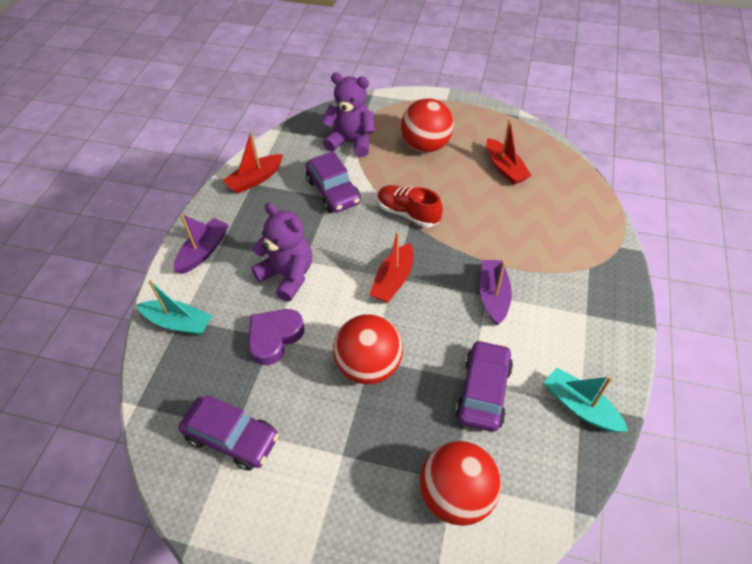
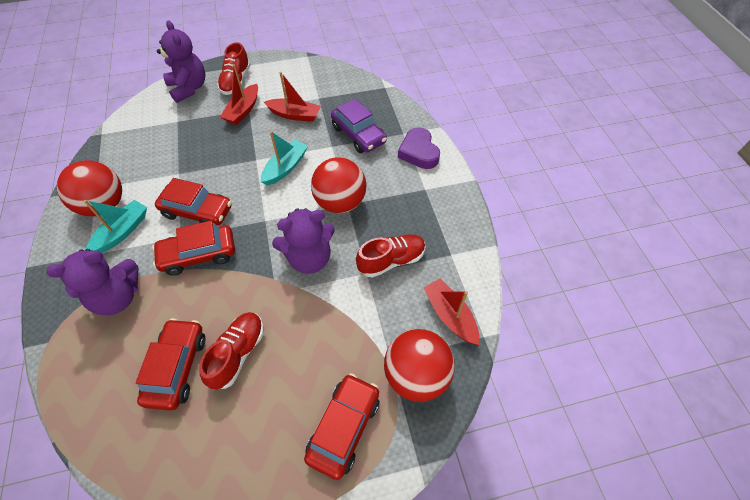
purple boat: 2 -> 0
purple car: 3 -> 1
purple teddy bear: 2 -> 3
red car: 0 -> 4
red shoe: 1 -> 3

